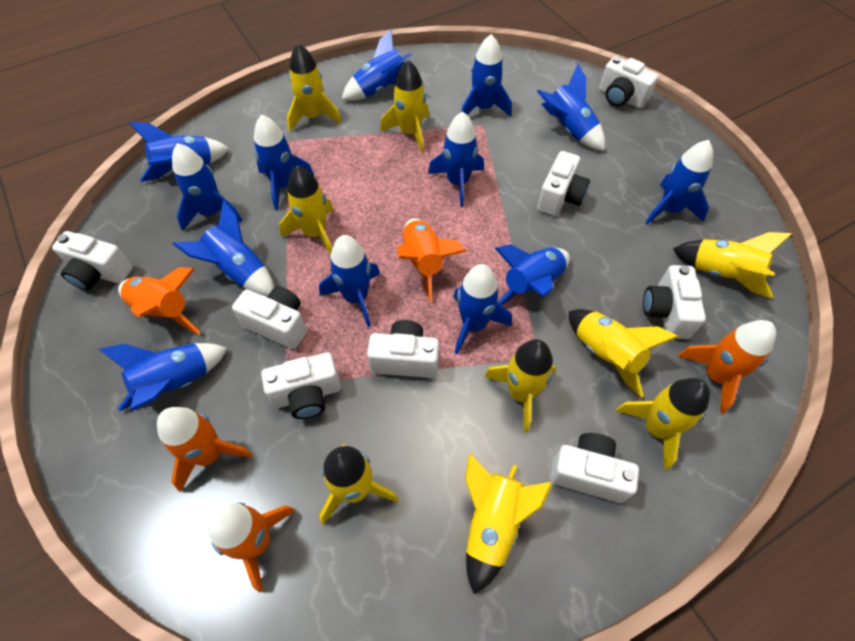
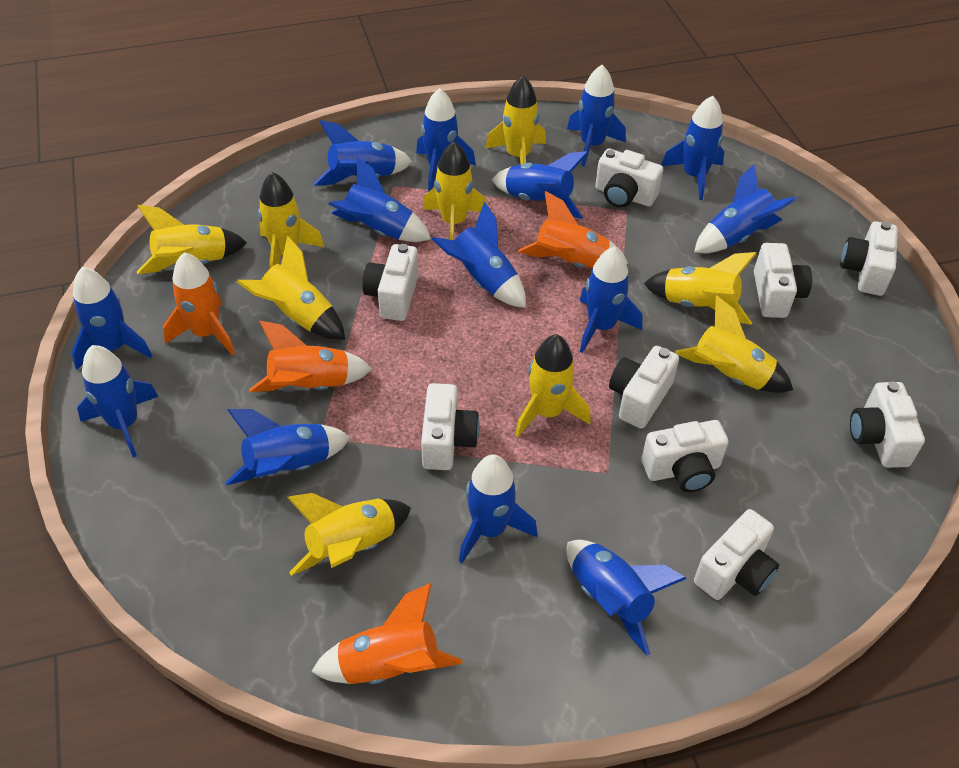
blue rocket: 13 -> 14
orange rocket: 5 -> 4
white camera: 8 -> 9

